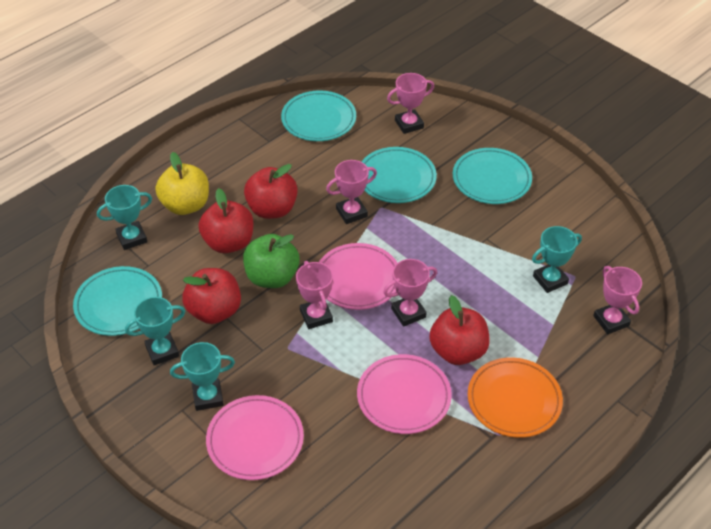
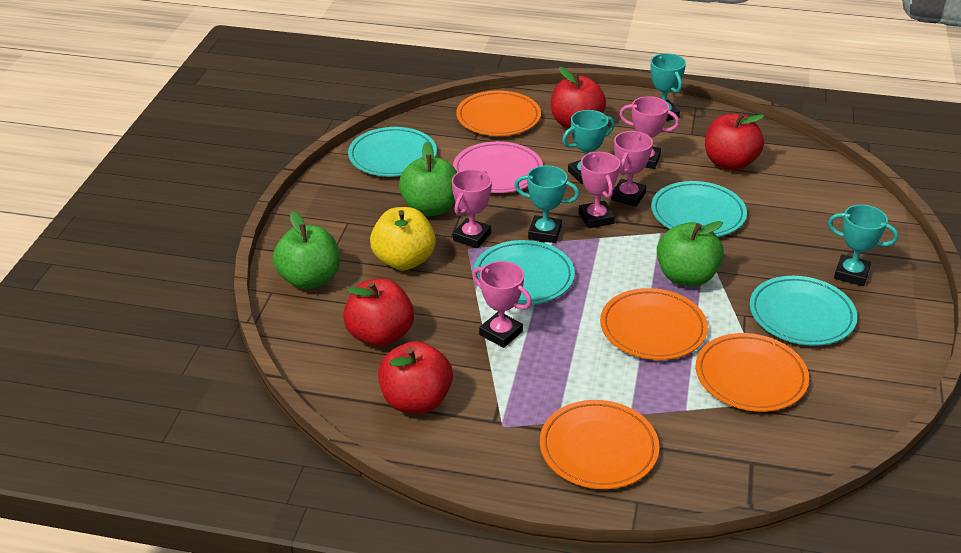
green apple: 1 -> 3
orange plate: 1 -> 4
pink plate: 3 -> 1

